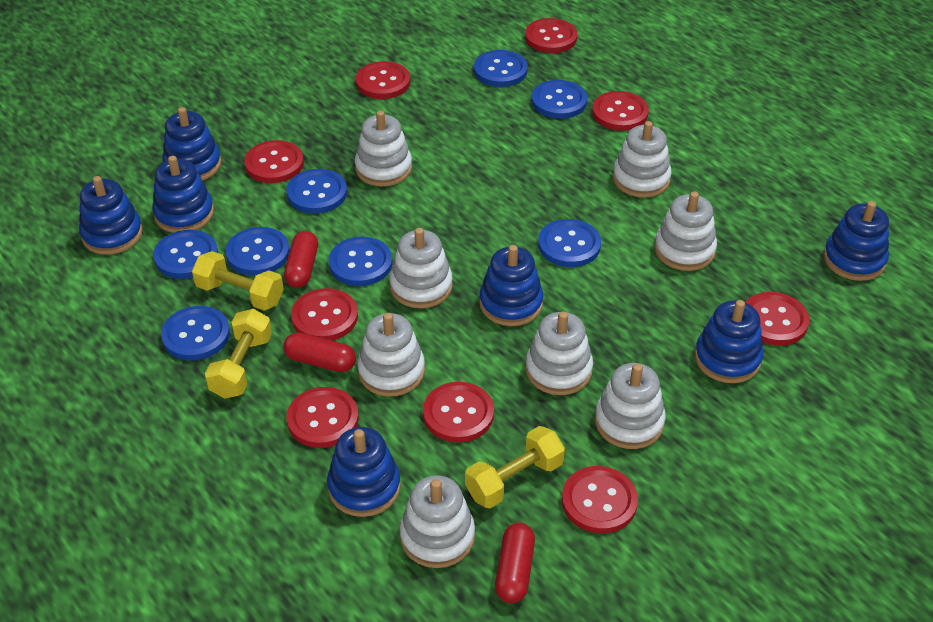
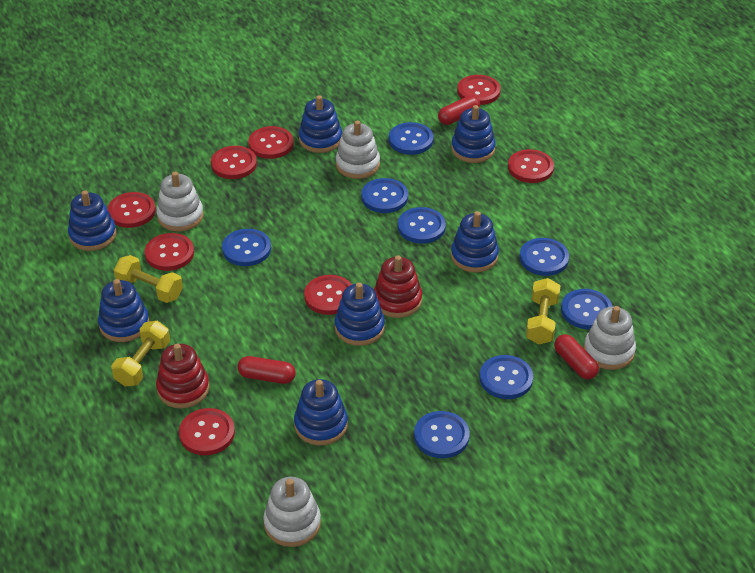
red button: 9 -> 8
red stacking toy: 0 -> 2
white stacking toy: 8 -> 4

